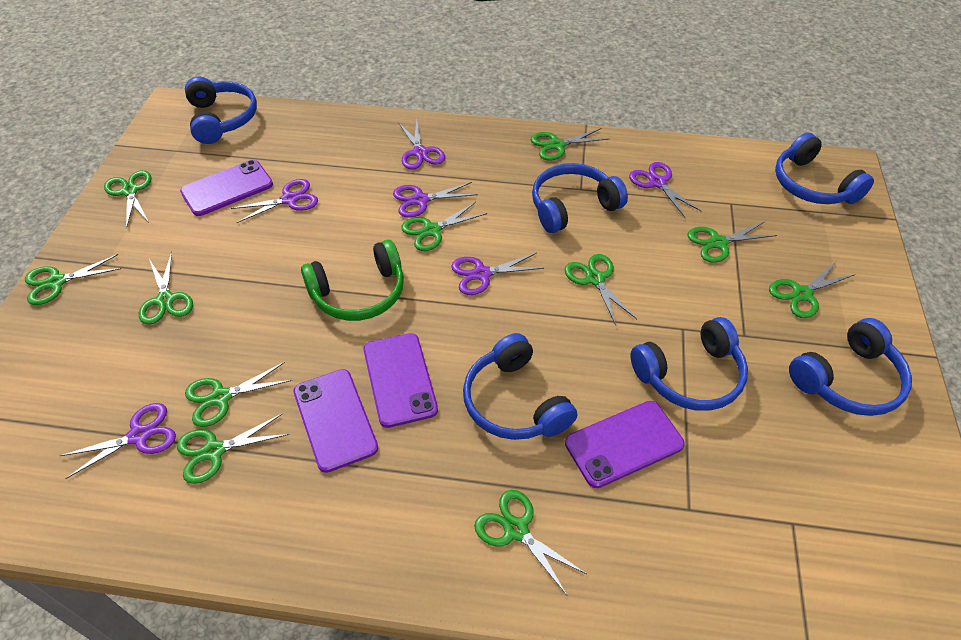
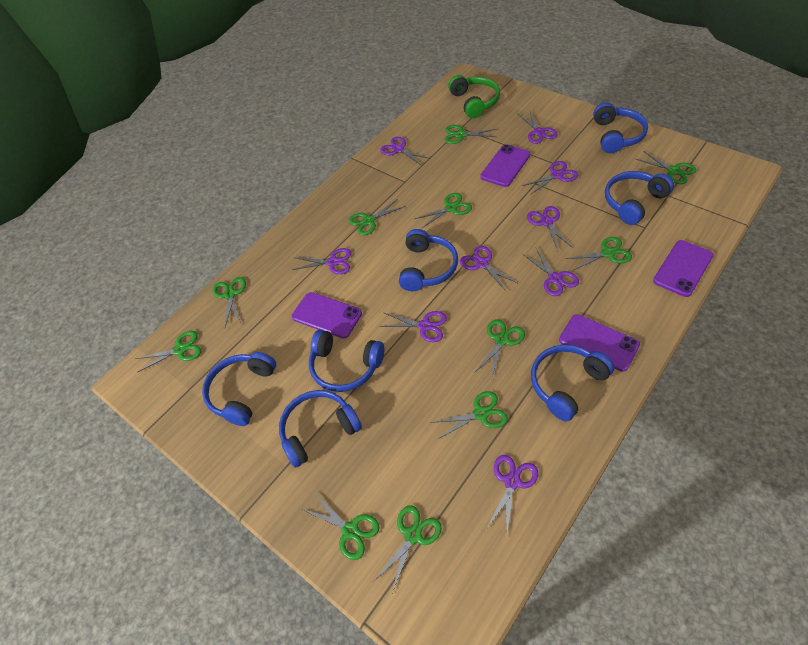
blue headphones: 6 -> 7
purple scissors: 6 -> 9

